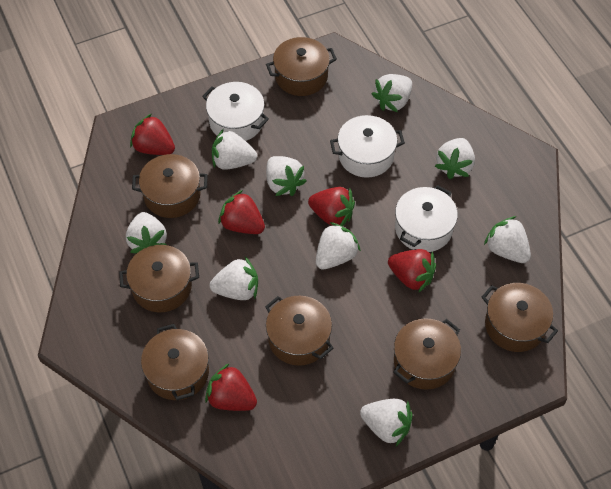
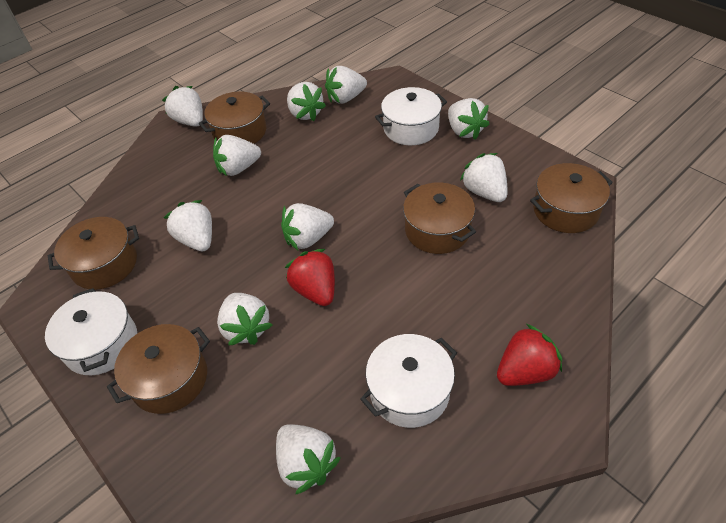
brown pot: 7 -> 5
red strawberry: 5 -> 2
white strawberry: 9 -> 10

